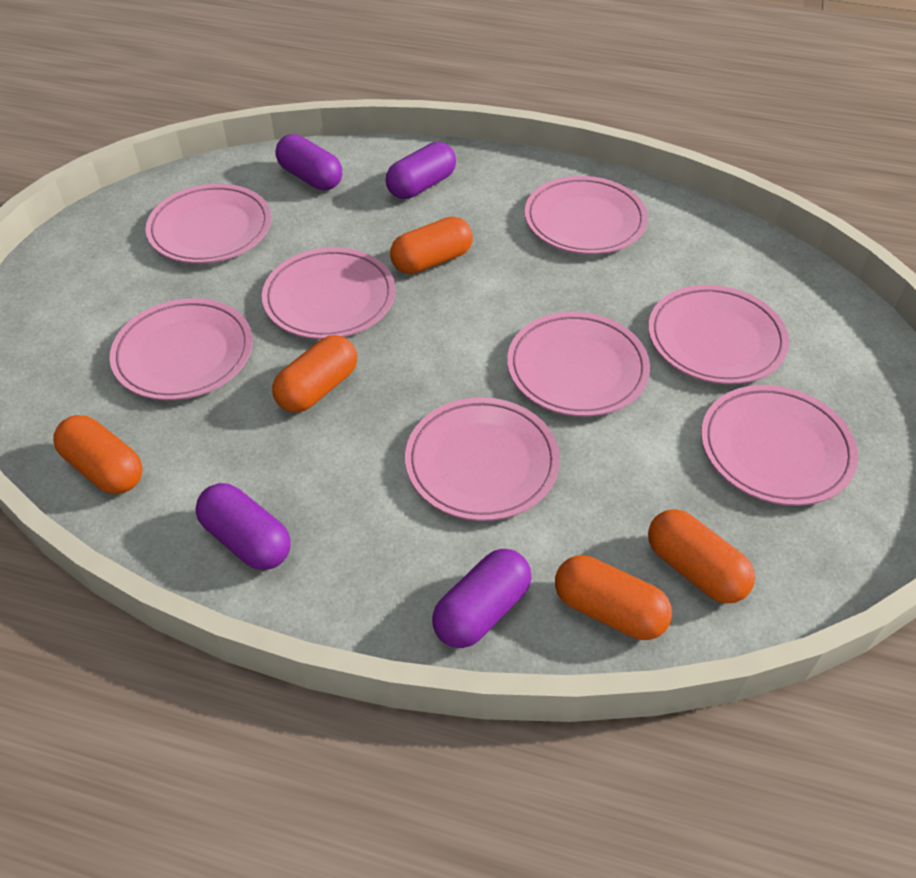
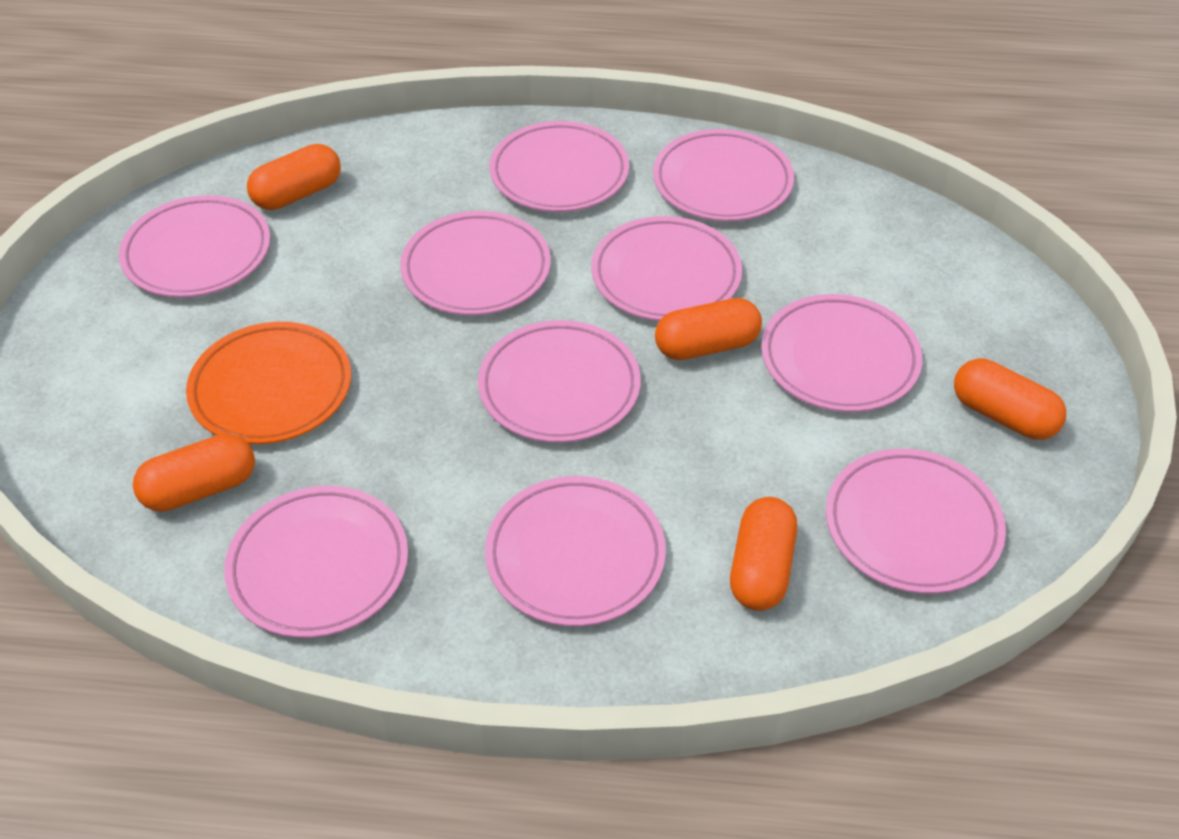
orange plate: 0 -> 1
pink plate: 8 -> 10
purple capsule: 4 -> 0

